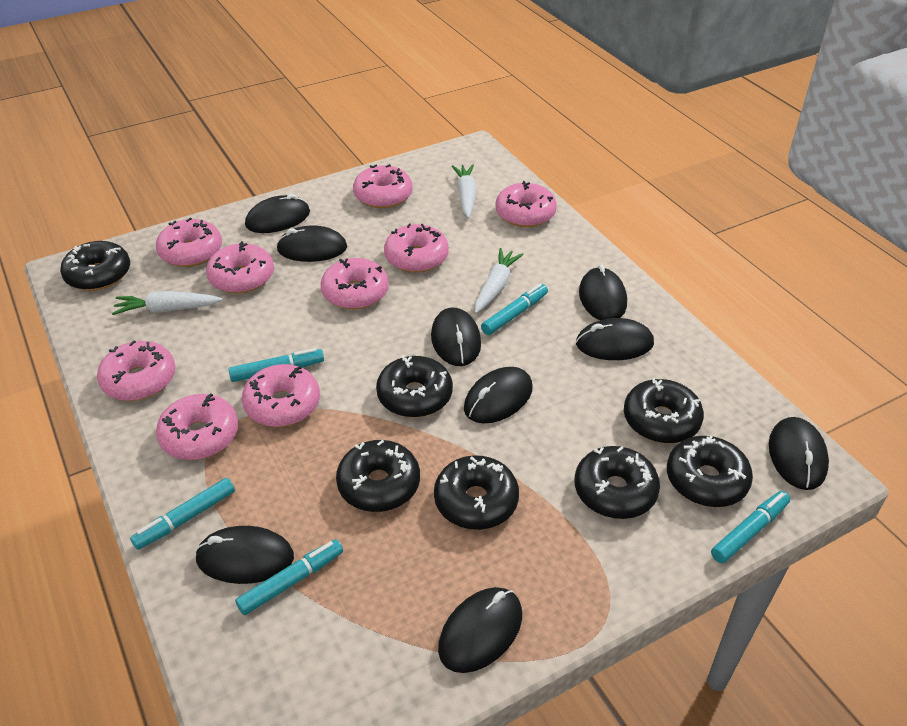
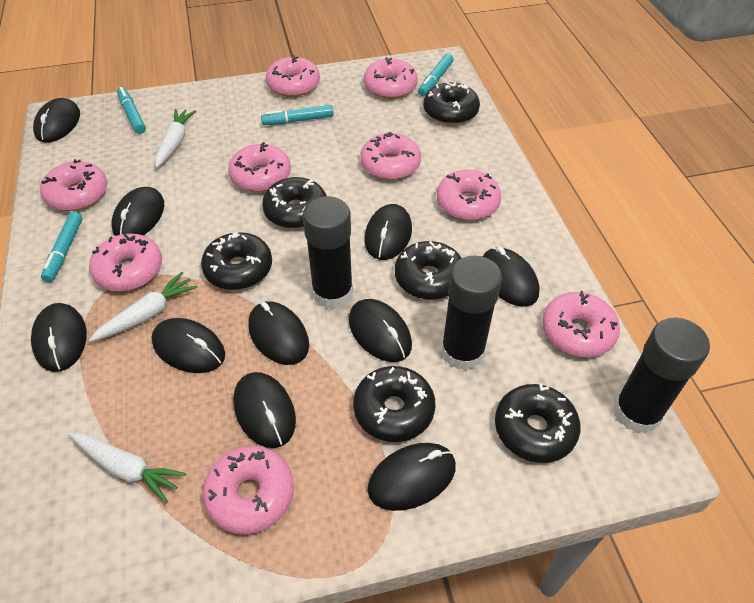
black donut: 7 -> 6
black glue stick: 0 -> 3
black mouse: 9 -> 10
turquoise marker: 5 -> 4

